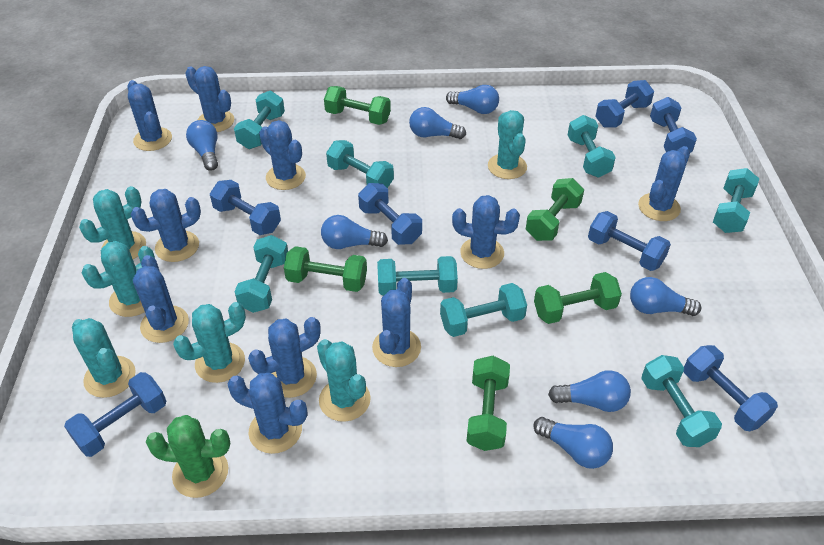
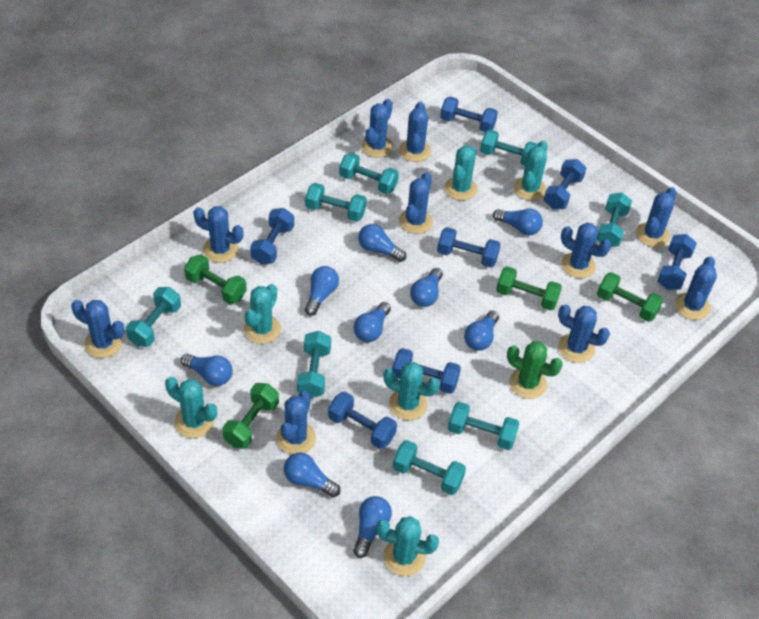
blue light bulb: 7 -> 9
green dumbbell: 5 -> 4

